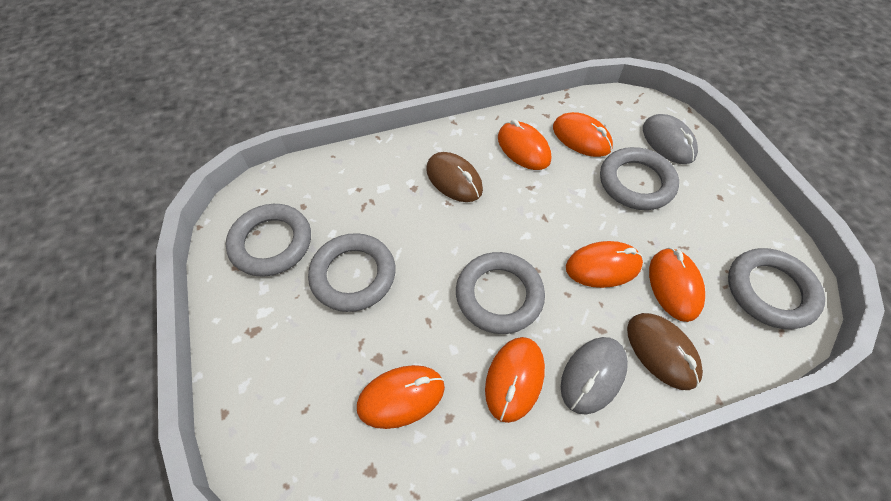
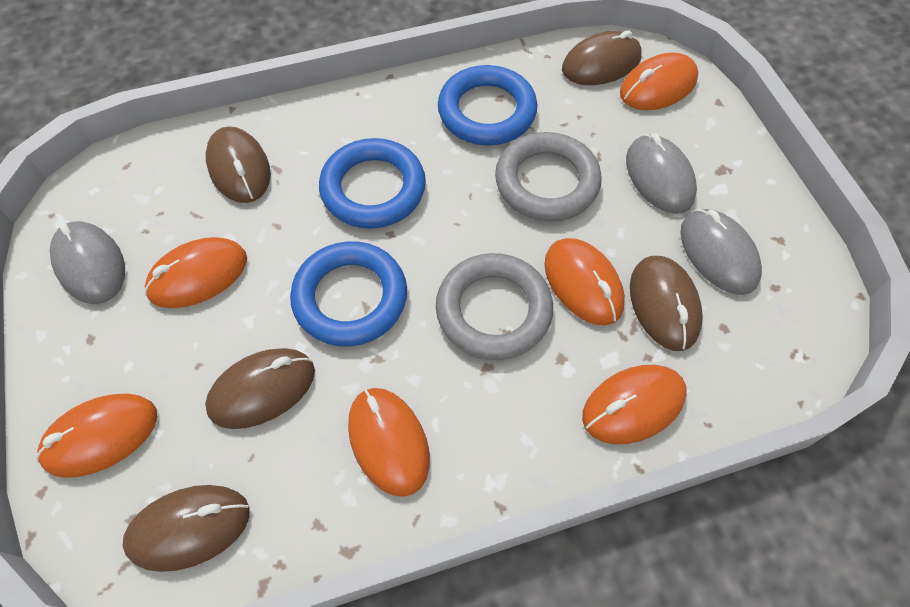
blue ring: 0 -> 3
brown mouse: 2 -> 5
grey mouse: 2 -> 3
grey ring: 5 -> 2

